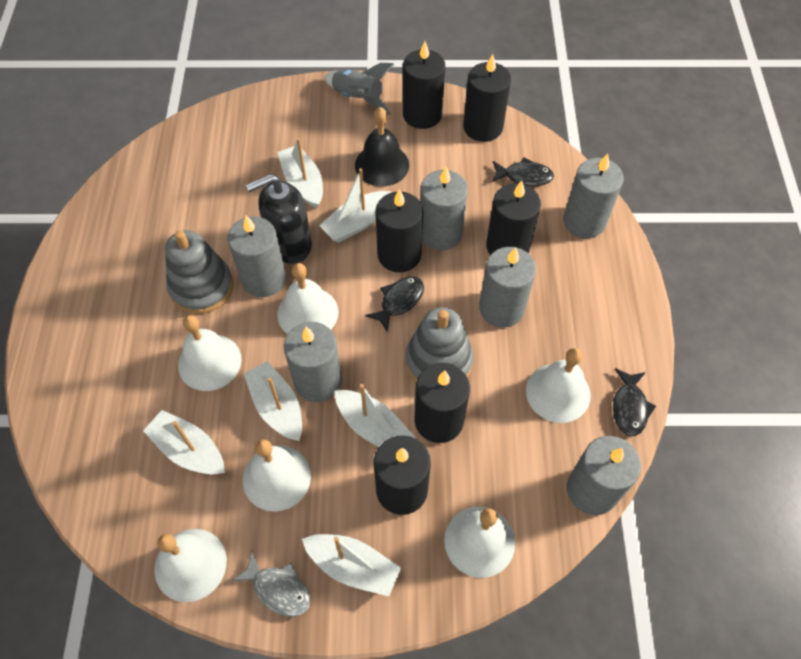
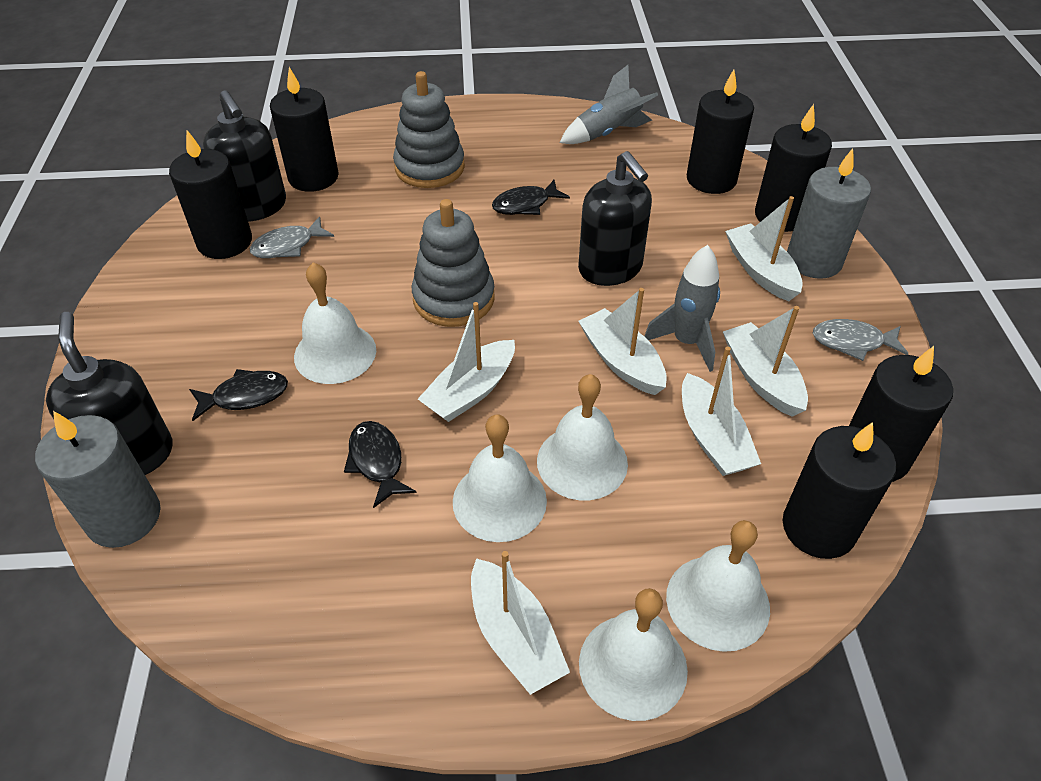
black bell: 1 -> 0
black soap dispenser: 1 -> 3
grey candle: 6 -> 2
grey fish: 1 -> 2
grey rocket: 1 -> 2
white bell: 6 -> 5

